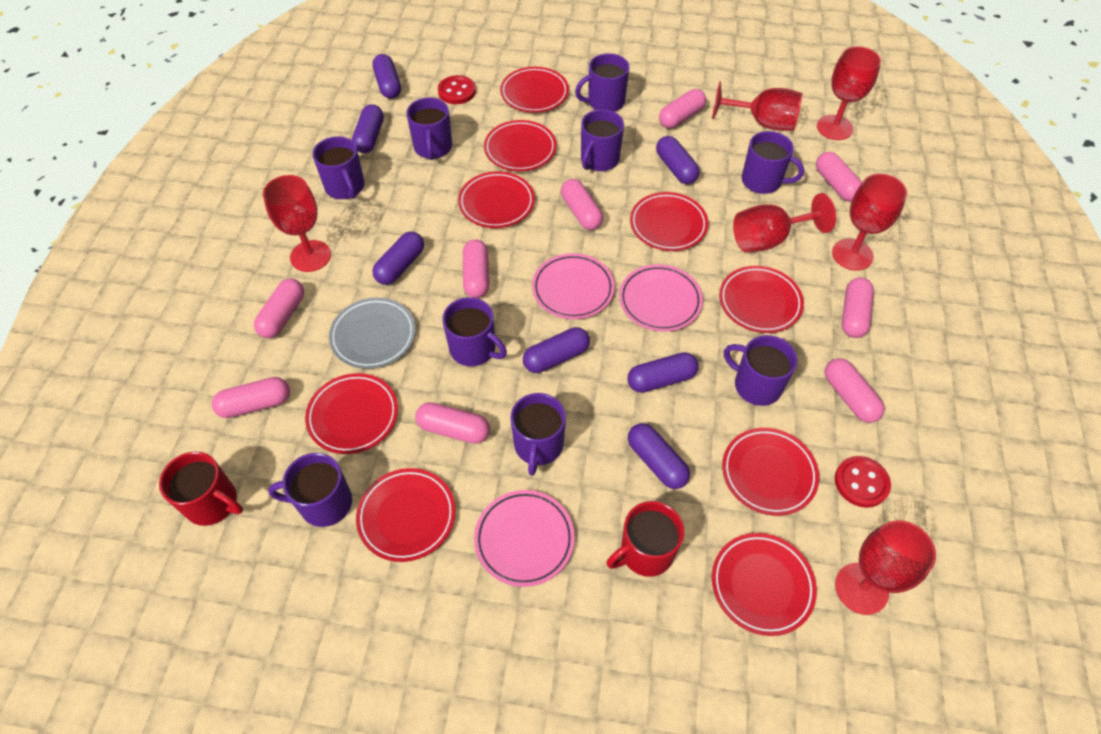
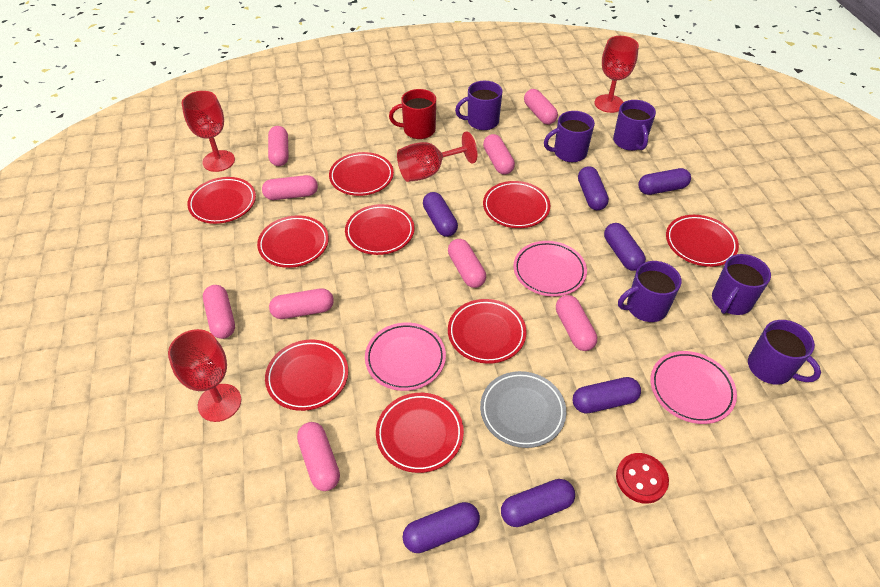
purple mug: 9 -> 6
red button: 2 -> 1
red goblet: 6 -> 4
red mug: 2 -> 1

